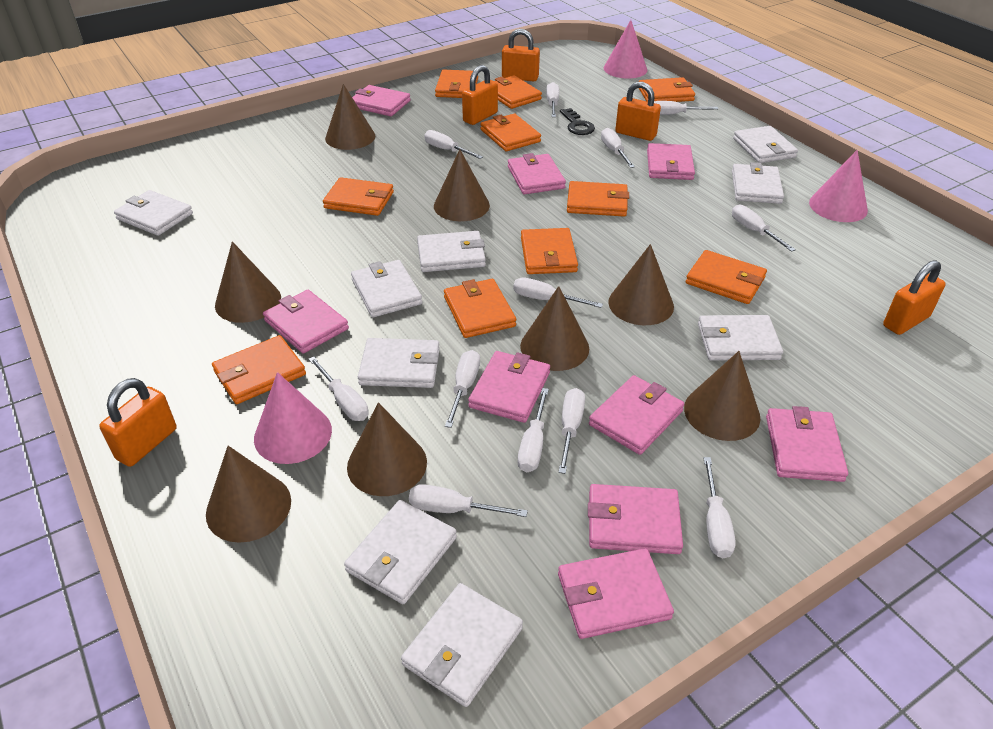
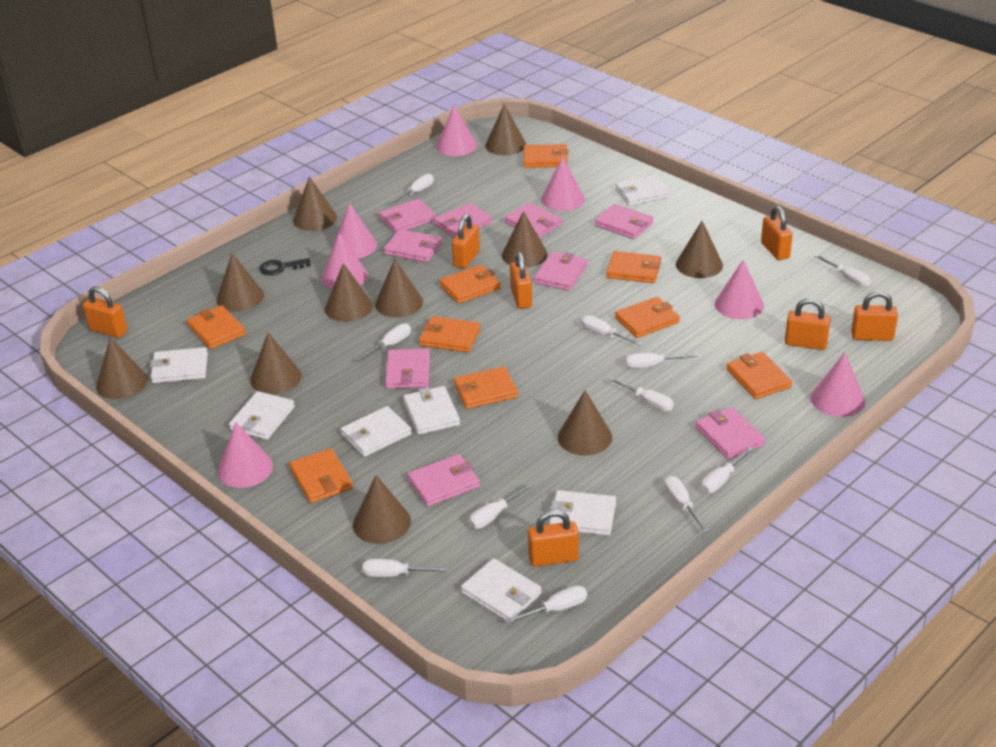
brown cone: 8 -> 11
orange padlock: 5 -> 7
orange wallet: 10 -> 9
pink cone: 3 -> 7
white screwdriver: 12 -> 11
white wallet: 9 -> 7

